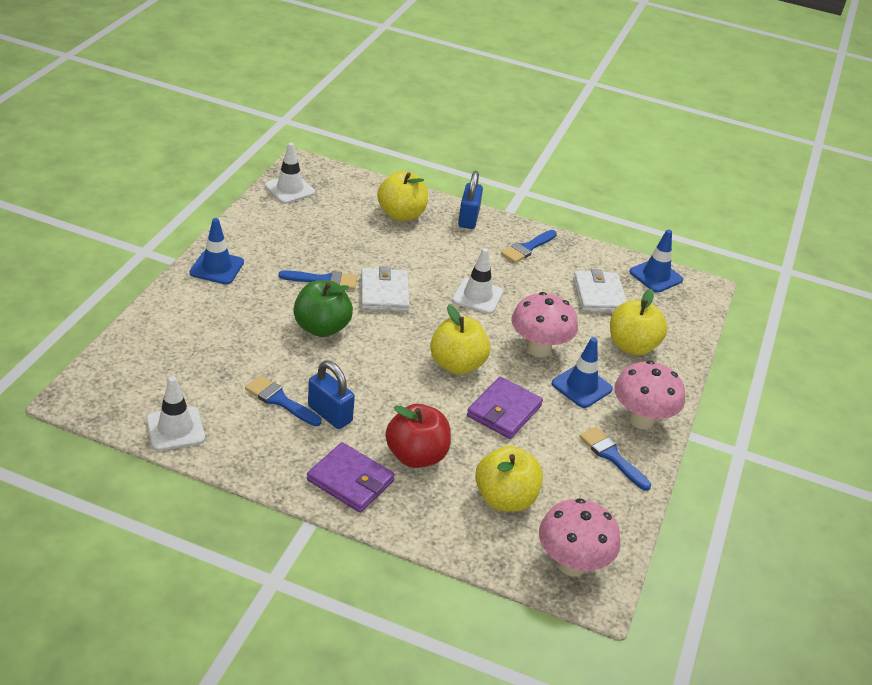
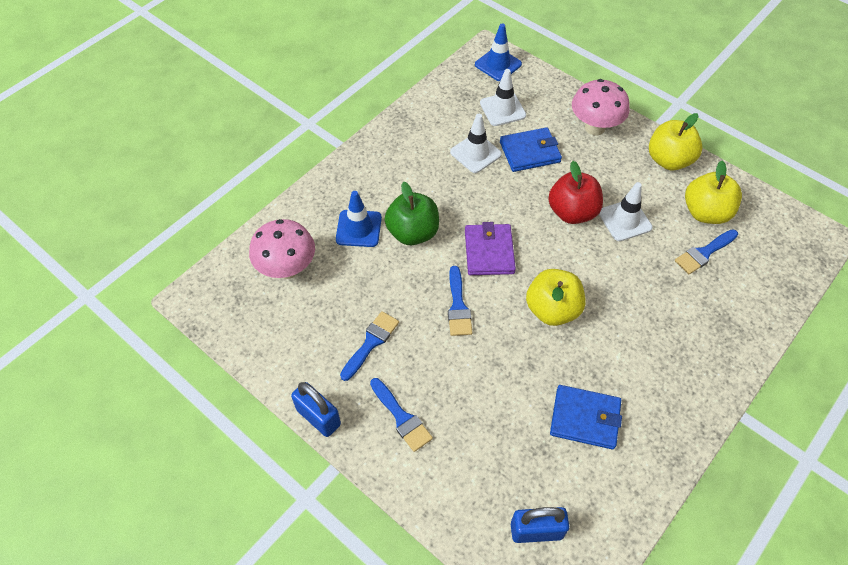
blue traffic cone: 3 -> 2
blue wallet: 0 -> 2
pink mushroom: 3 -> 2
purple wallet: 2 -> 1
white wallet: 2 -> 0
yellow apple: 4 -> 3

